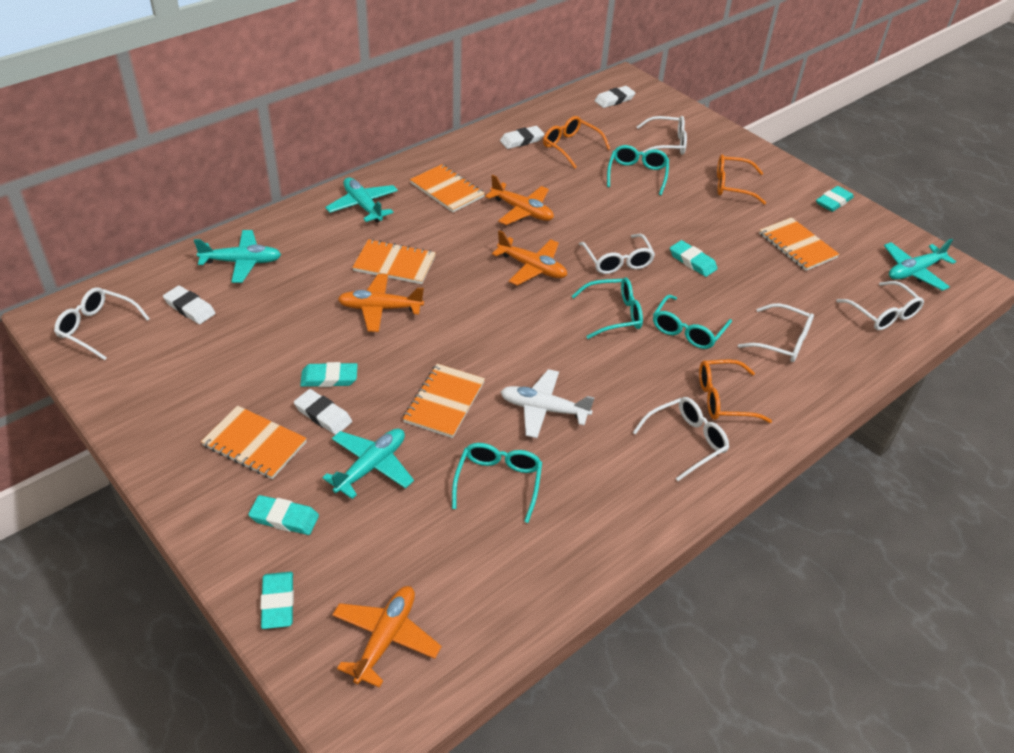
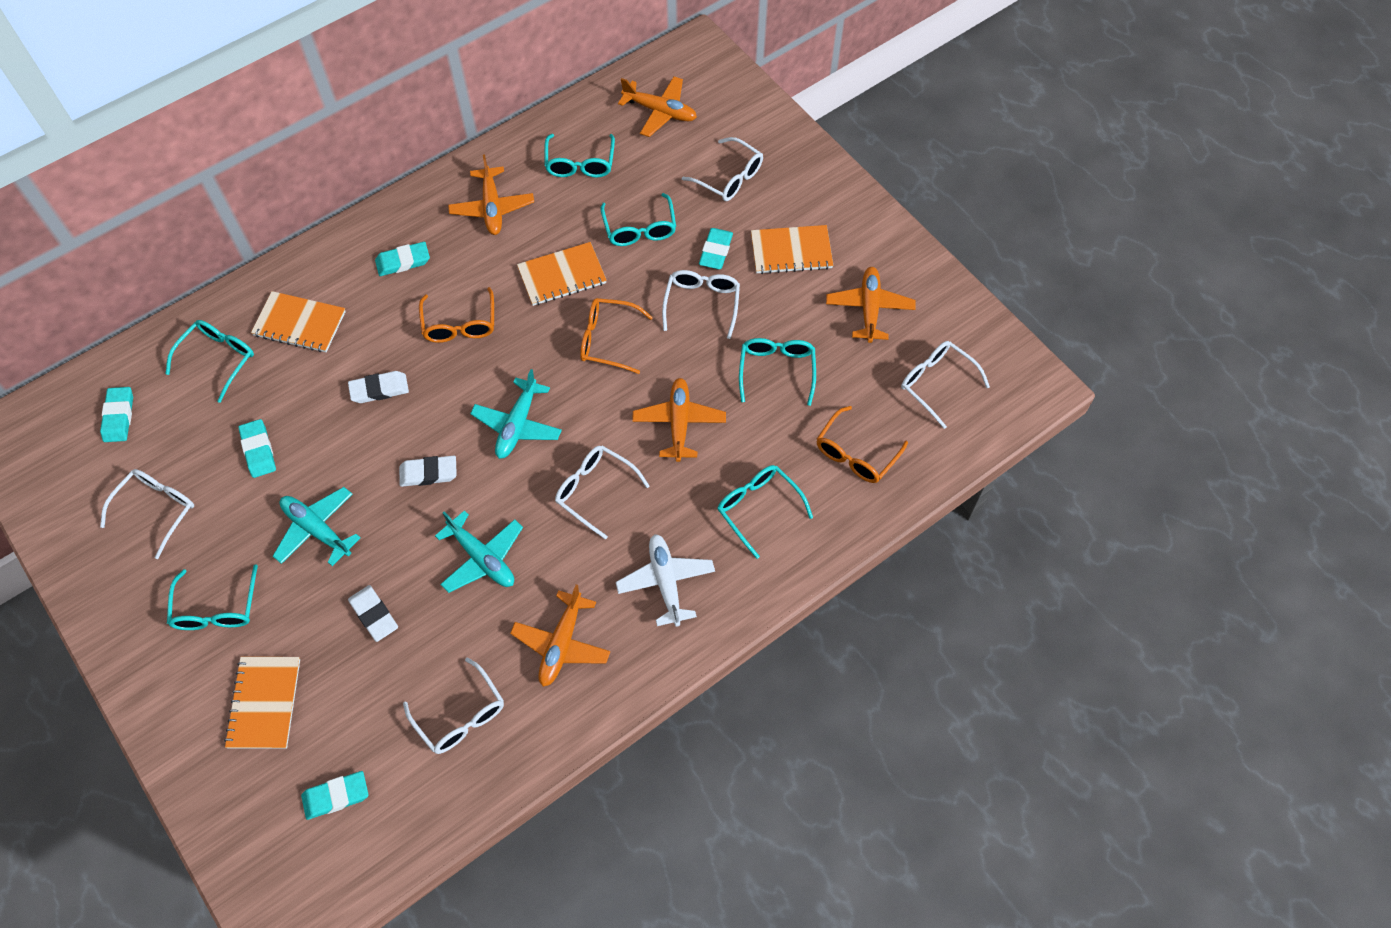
orange notebook: 5 -> 4
orange plane: 4 -> 5
turquoise glasses: 4 -> 6
turquoise plane: 4 -> 3
white eraser: 4 -> 3

